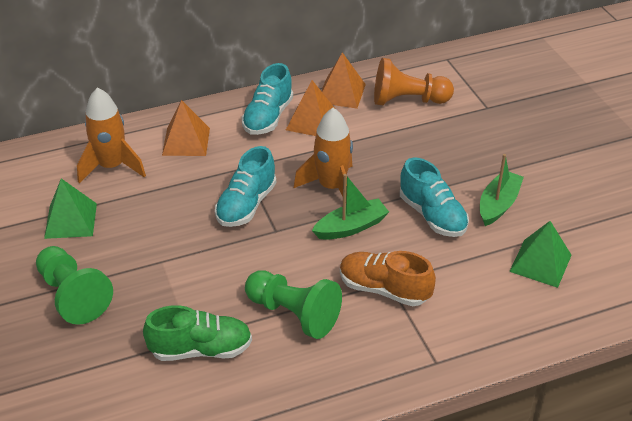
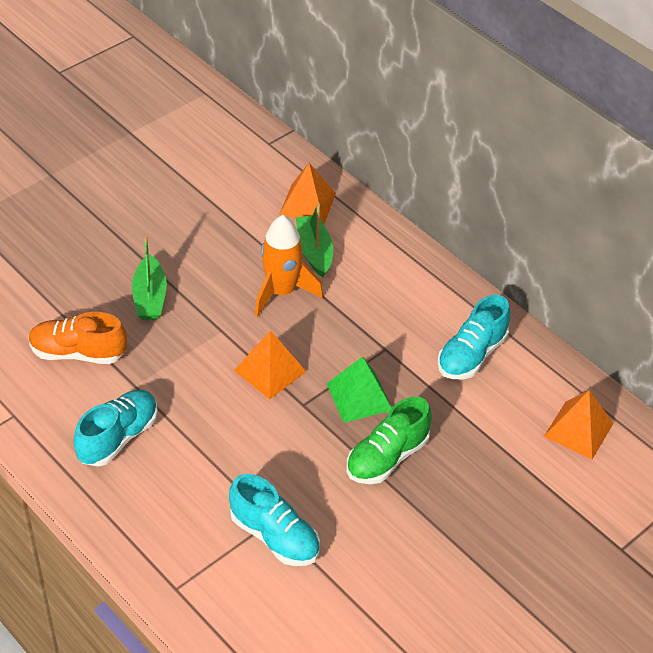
green pawn: 2 -> 0
green pyramid: 2 -> 1
orange pawn: 1 -> 0
orange rocket: 2 -> 1

